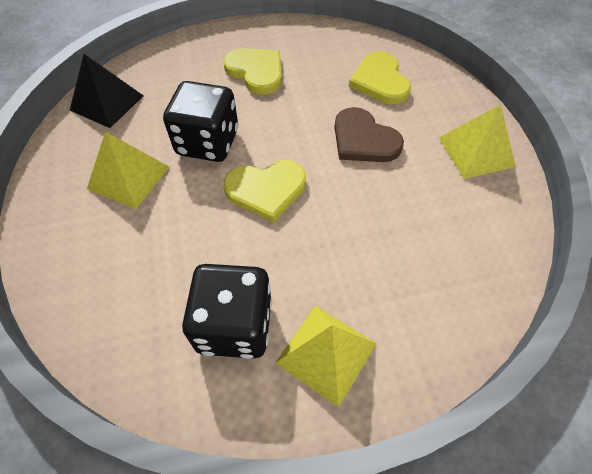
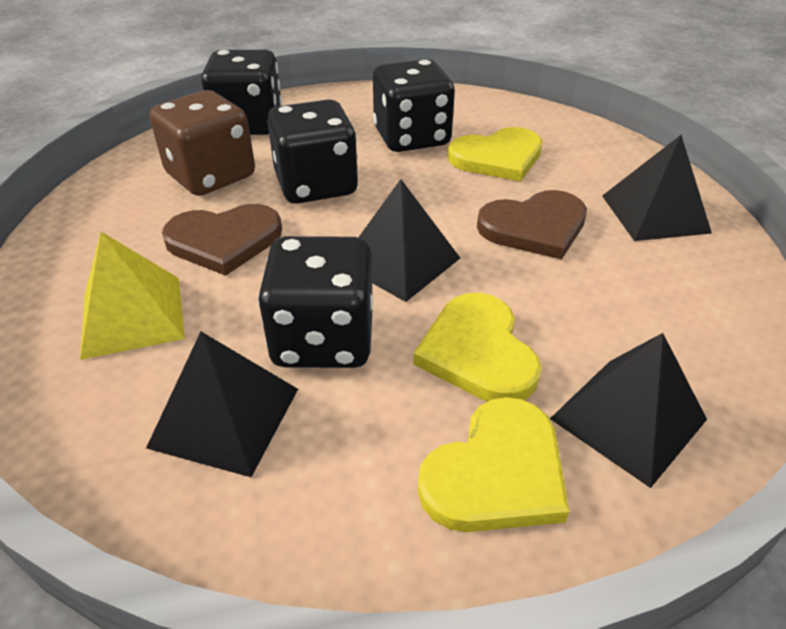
black dice: 2 -> 4
black pyramid: 1 -> 4
brown dice: 0 -> 1
brown heart: 1 -> 2
yellow pyramid: 3 -> 1

